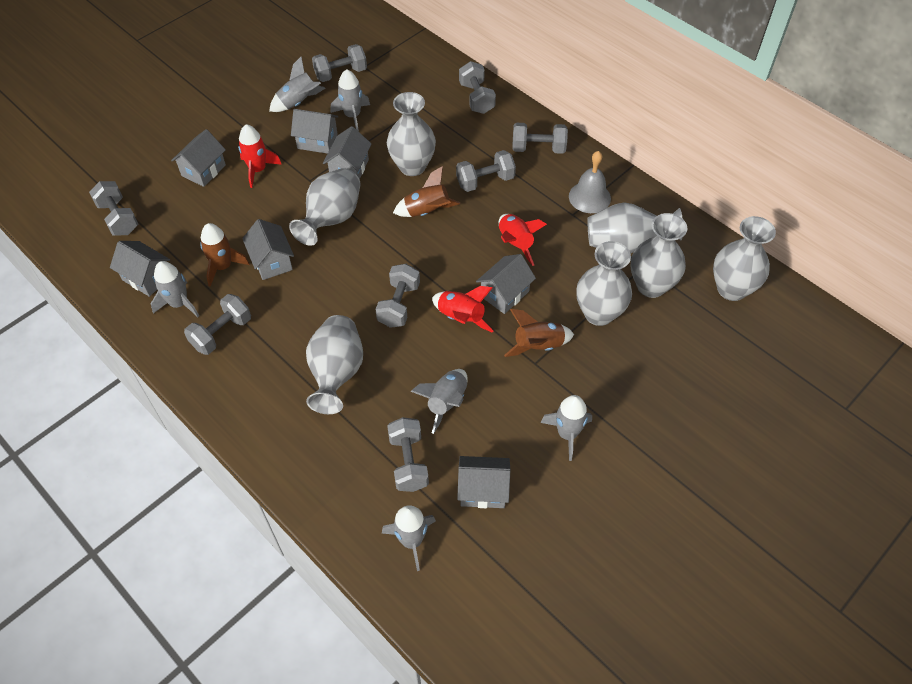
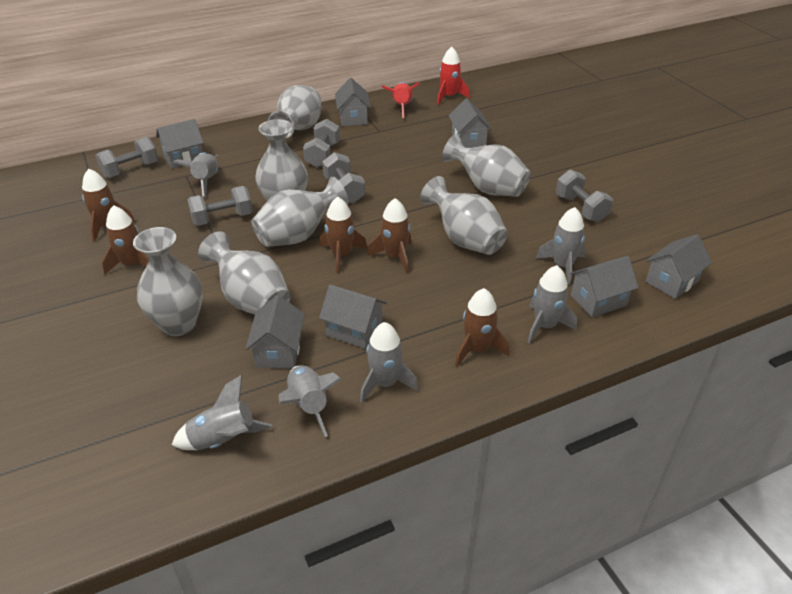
brown rocket: 3 -> 5
grey bell: 1 -> 0
grey dumbbell: 8 -> 5
red rocket: 3 -> 2

